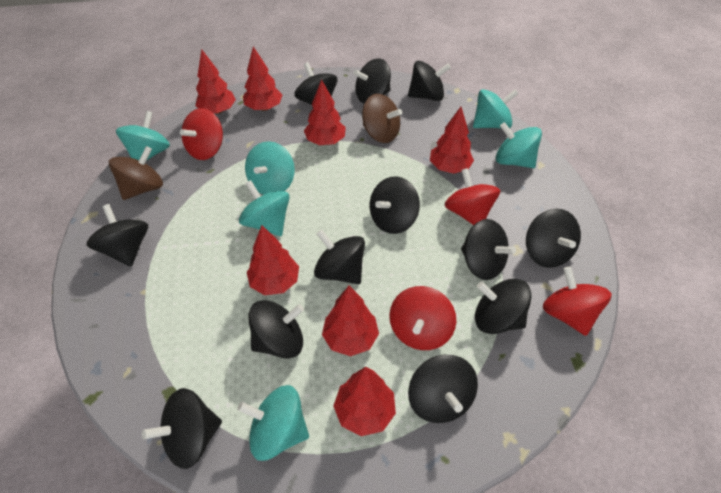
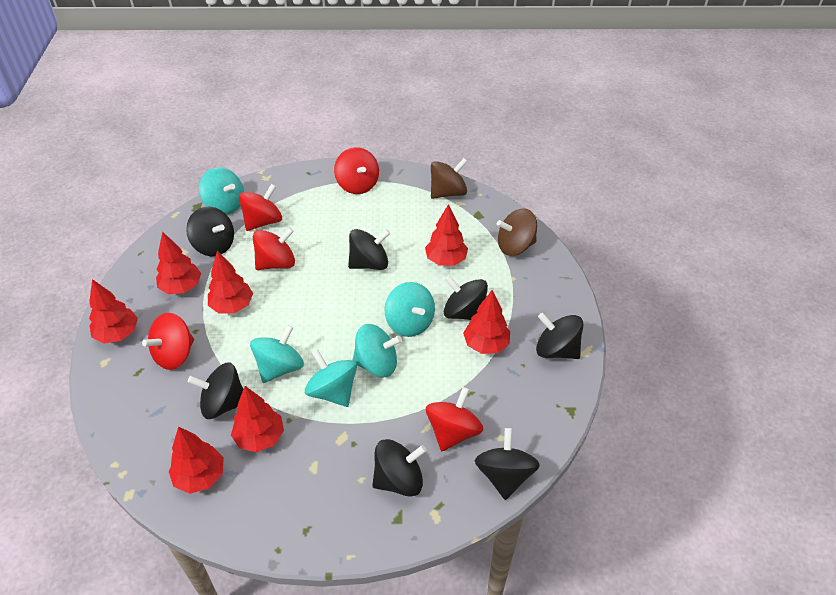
black spinning top: 12 -> 7
red spinning top: 4 -> 5
turquoise spinning top: 6 -> 5

